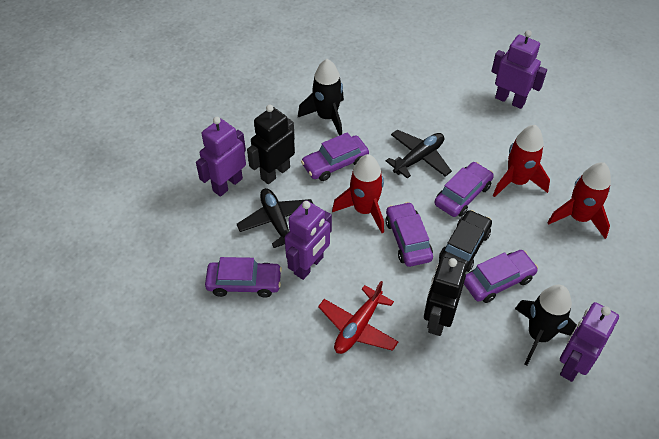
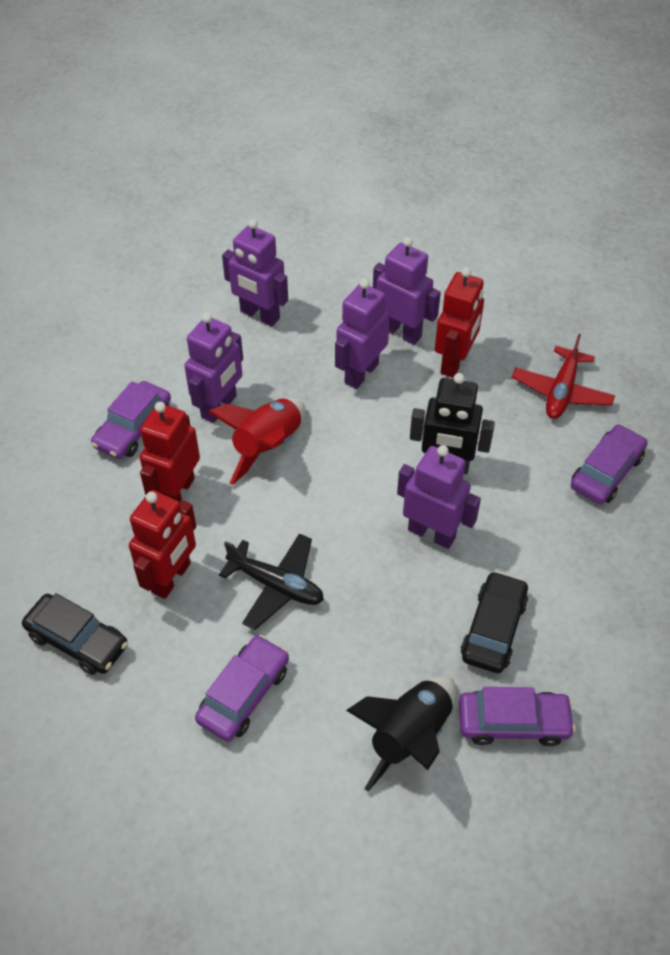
black car: 1 -> 2
black plane: 2 -> 1
black robot: 2 -> 1
black rocket: 2 -> 1
purple car: 5 -> 4
purple robot: 4 -> 5
red robot: 0 -> 3
red rocket: 3 -> 1

